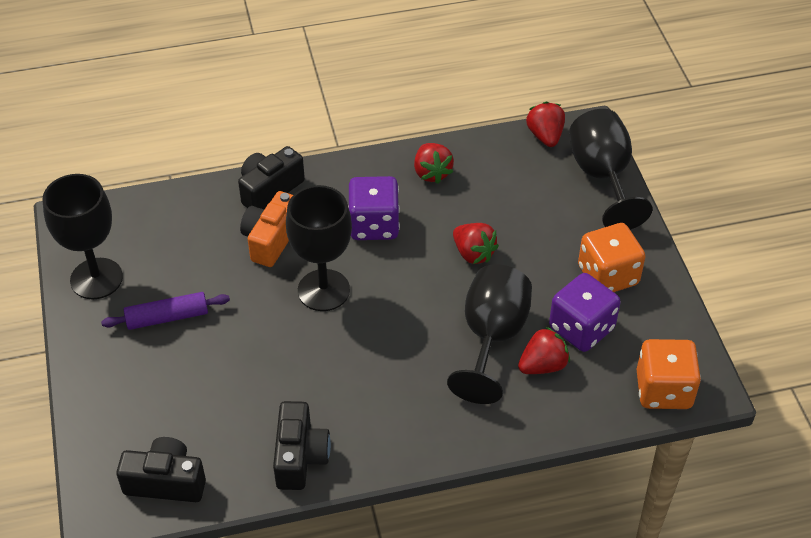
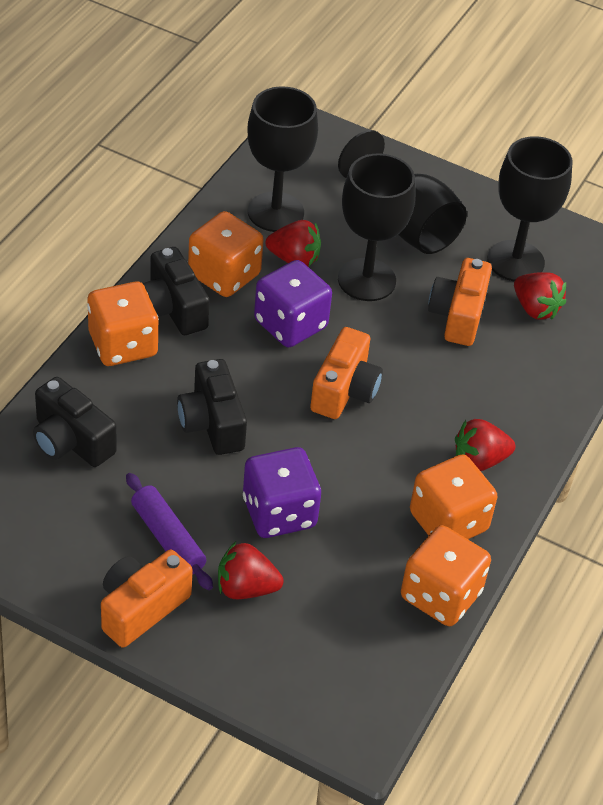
orange camera: 1 -> 3
orange dice: 2 -> 4

